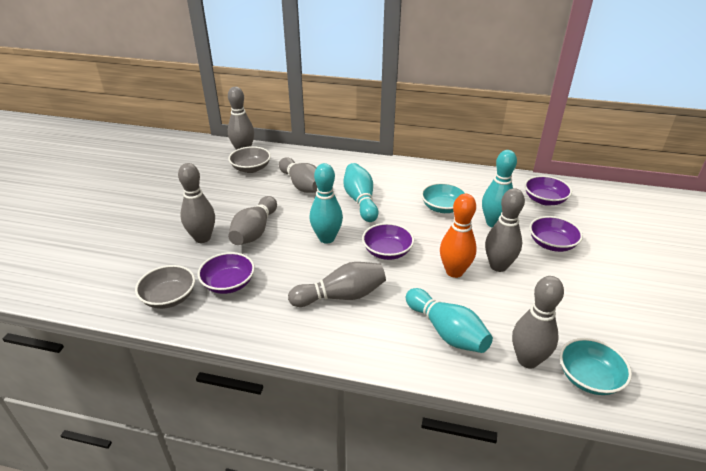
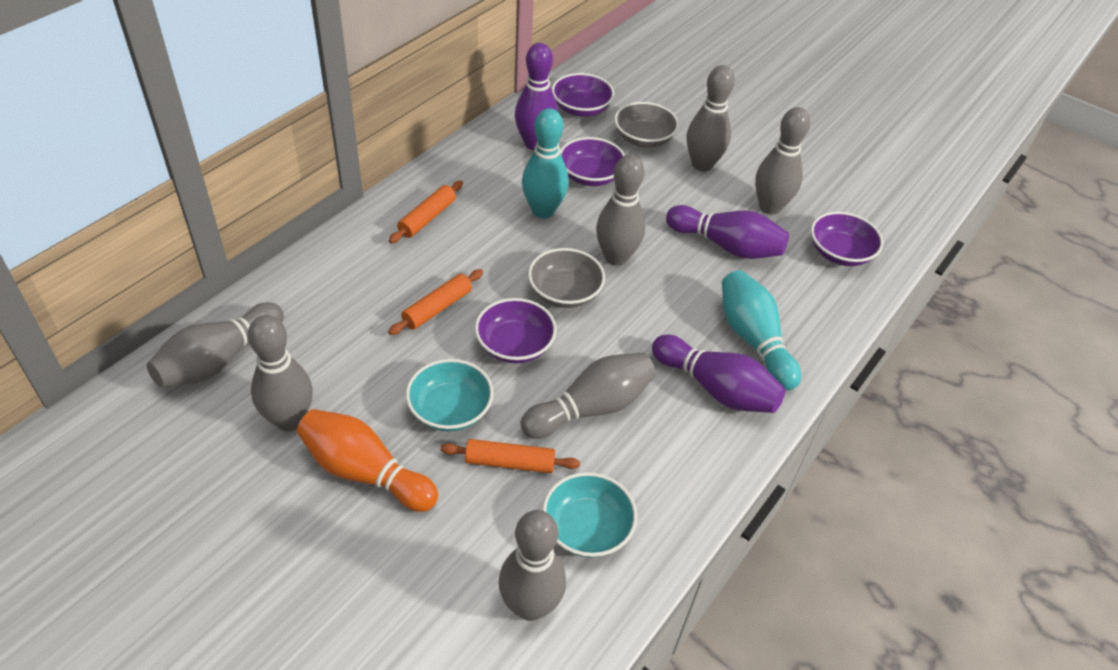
orange rolling pin: 0 -> 3
purple bowling pin: 0 -> 3
turquoise bowling pin: 4 -> 2

